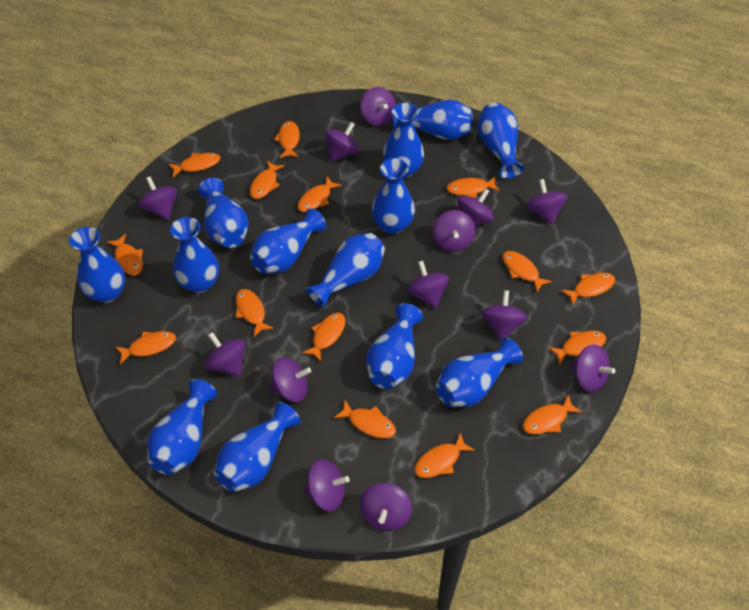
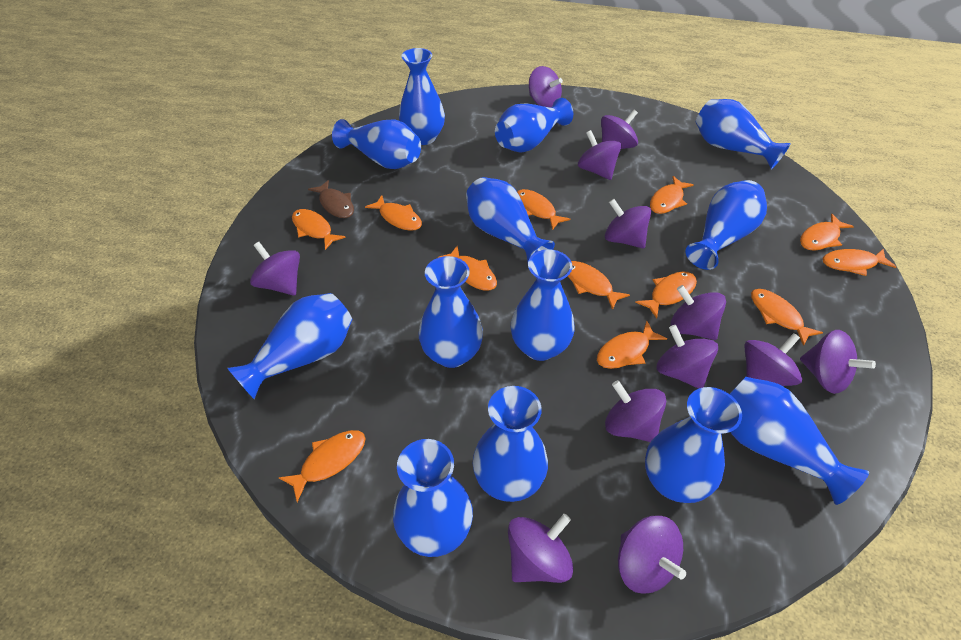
brown fish: 0 -> 1
orange fish: 15 -> 12
purple spinning top: 13 -> 12

